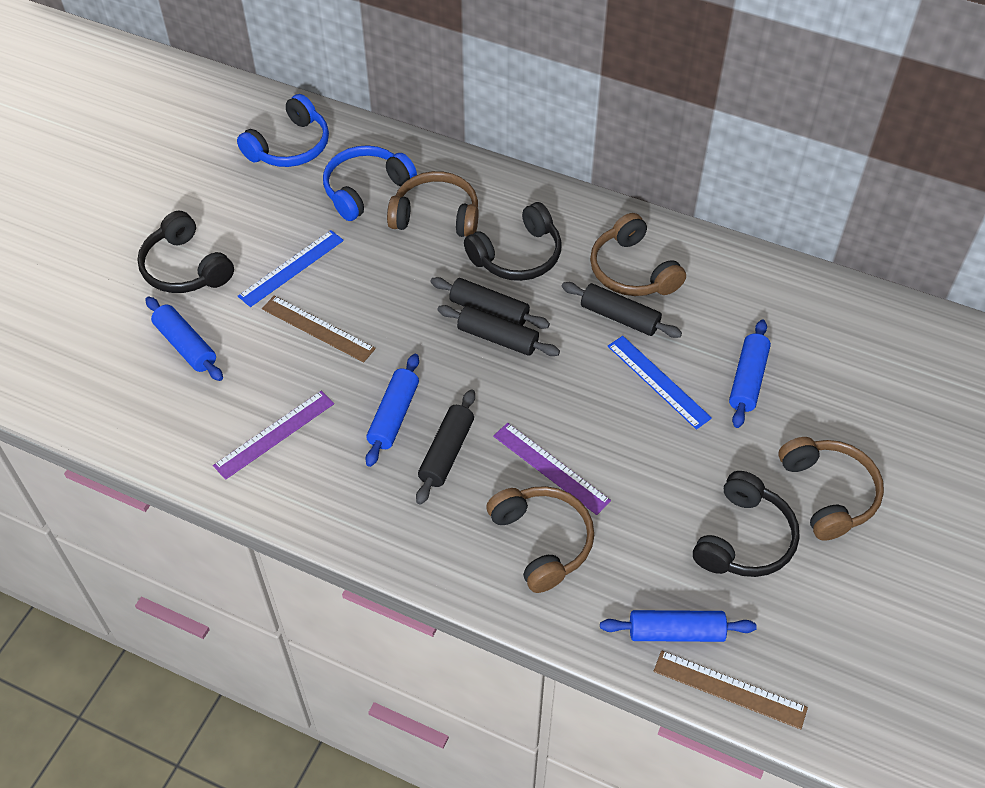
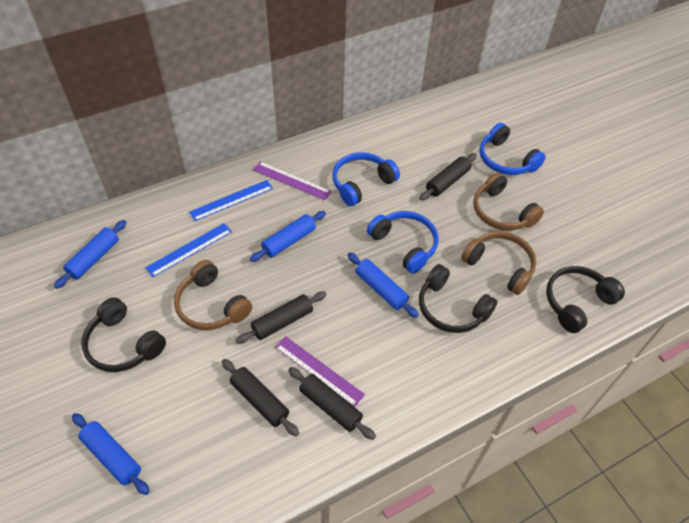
blue headphones: 2 -> 3
brown headphones: 4 -> 3
brown ruler: 2 -> 0

